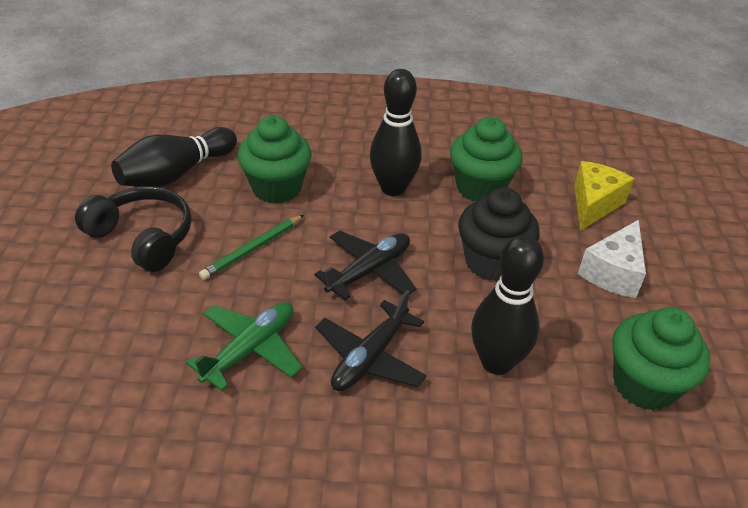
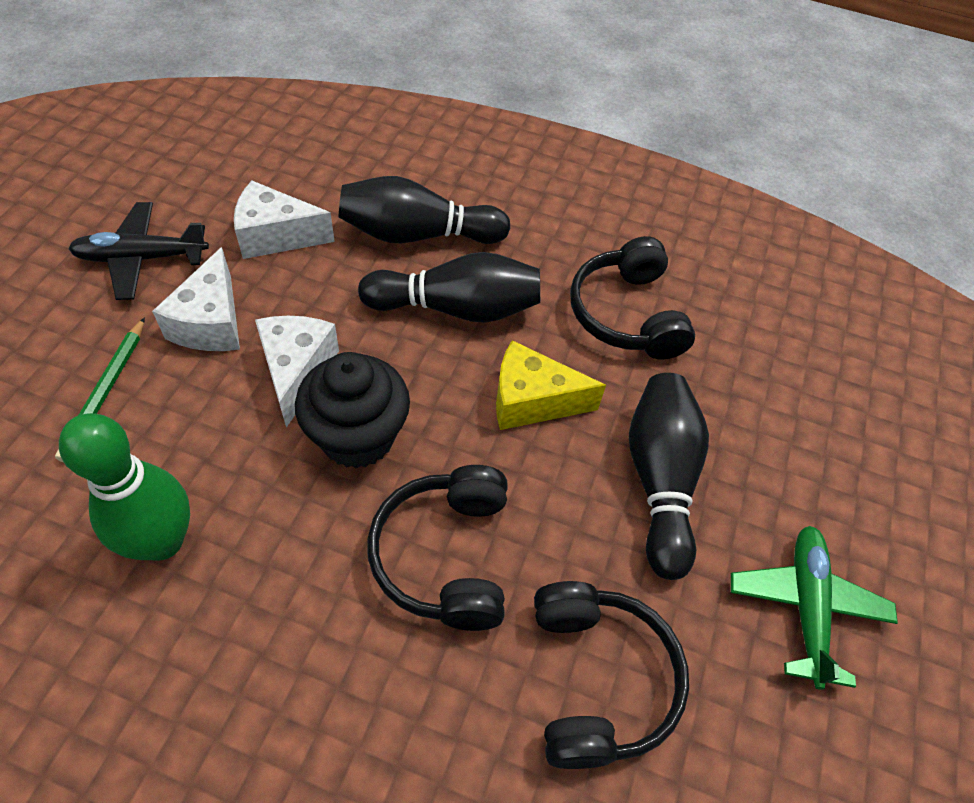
black headphones: 1 -> 3
black plane: 2 -> 1
green bowling pin: 0 -> 1
green cupcake: 3 -> 0
white cheese: 1 -> 3

